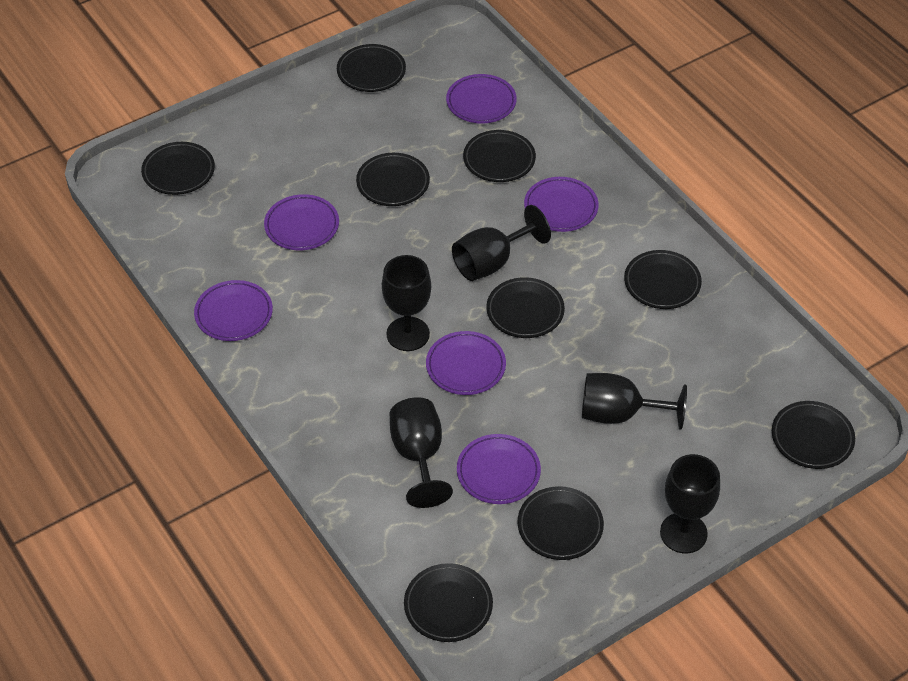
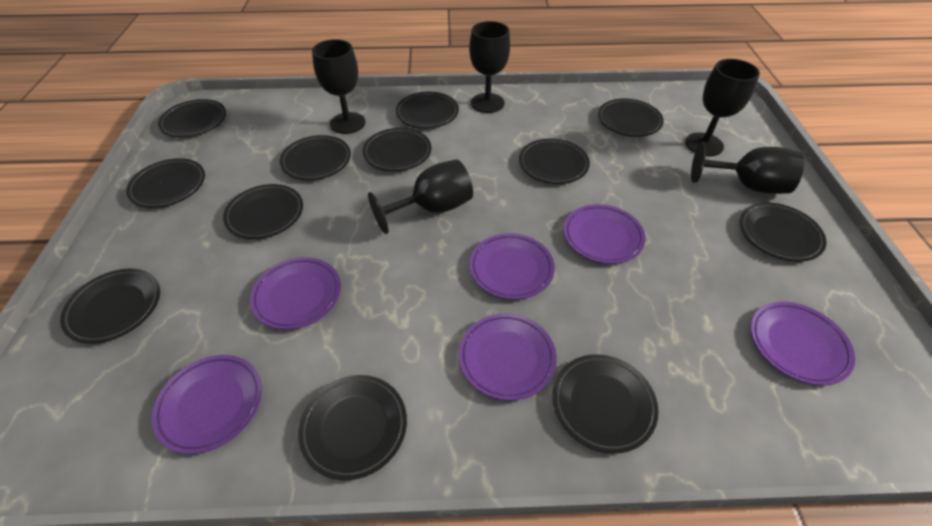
black plate: 9 -> 12

